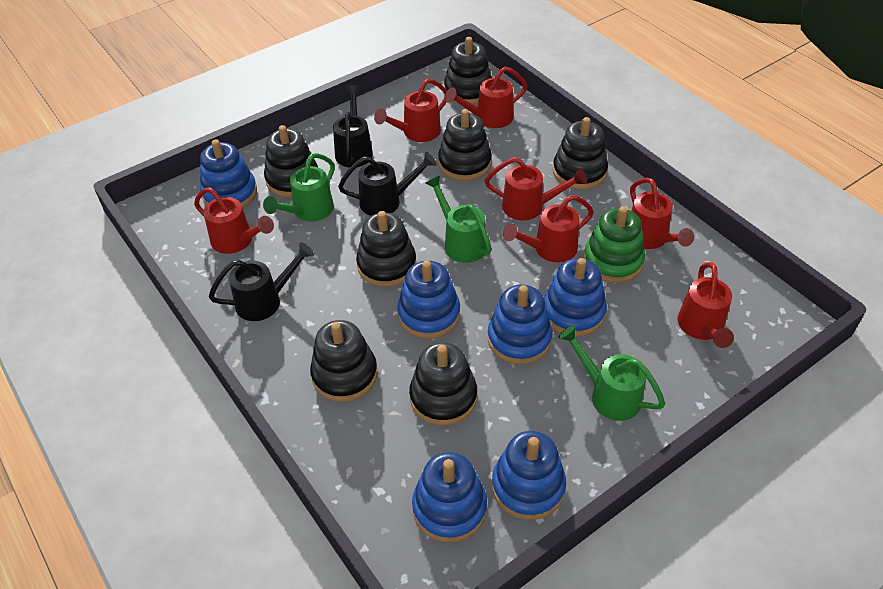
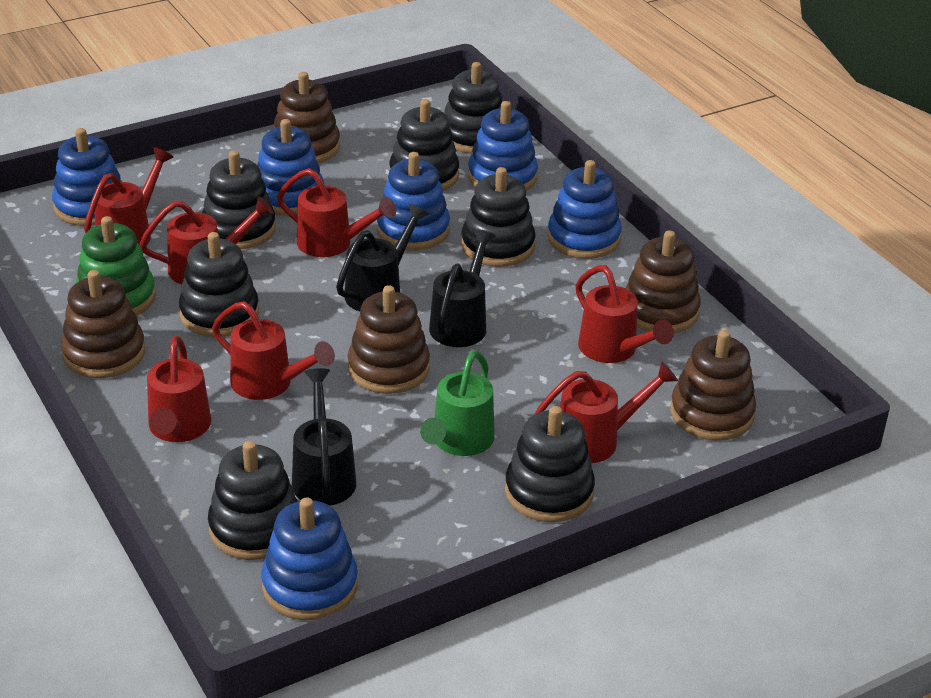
brown stacking toy: 0 -> 5
green watering can: 3 -> 1

